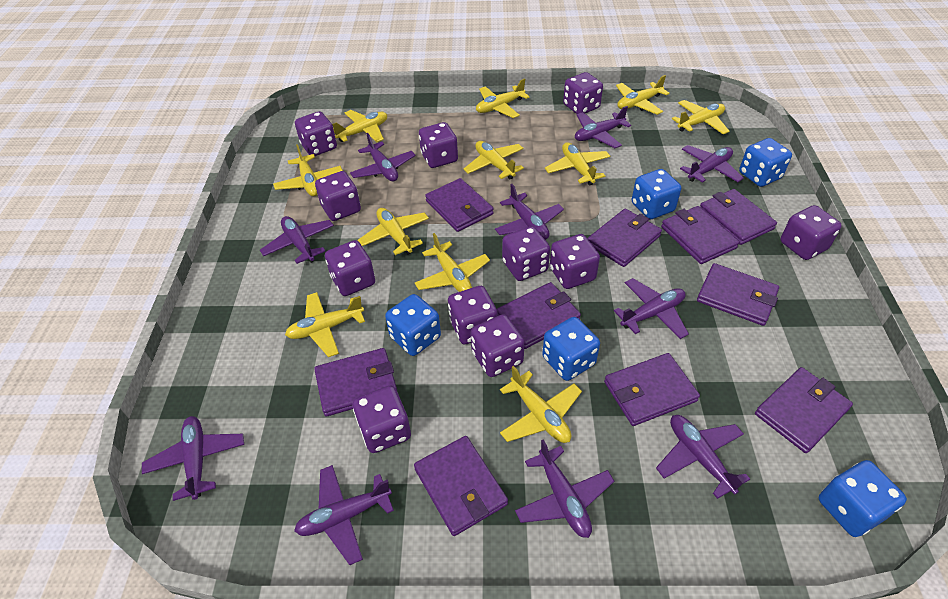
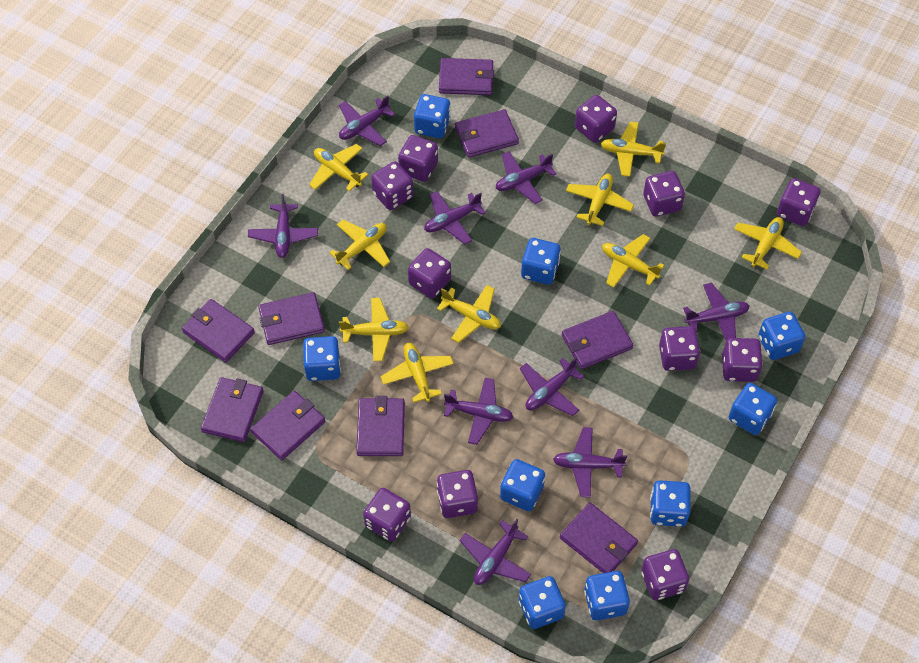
blue dice: 5 -> 9
purple plane: 10 -> 9
purple wallet: 10 -> 9
yellow plane: 11 -> 9

